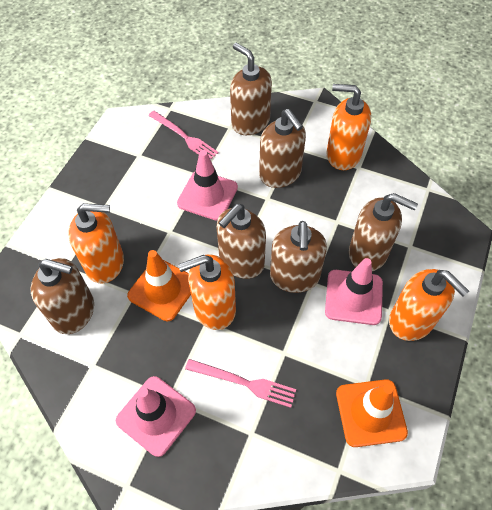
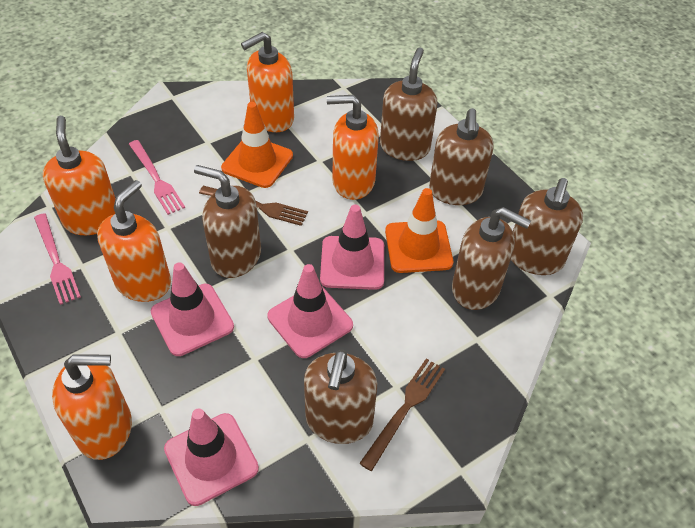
brown fork: 0 -> 2
orange soap dispenser: 4 -> 5
pink traffic cone: 3 -> 4

